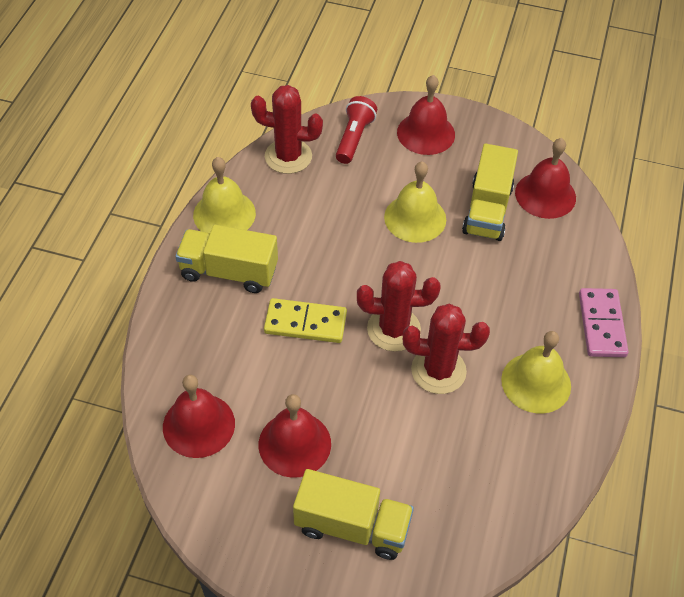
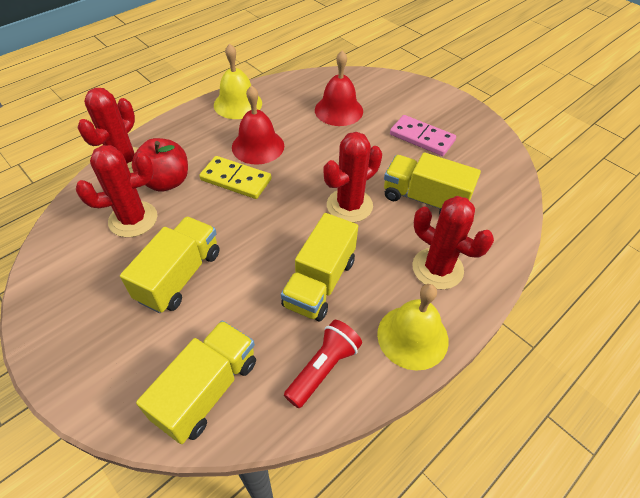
red apple: 0 -> 1
red bell: 4 -> 2
red cactus: 3 -> 4
yellow bell: 3 -> 2
yellow truck: 3 -> 4

